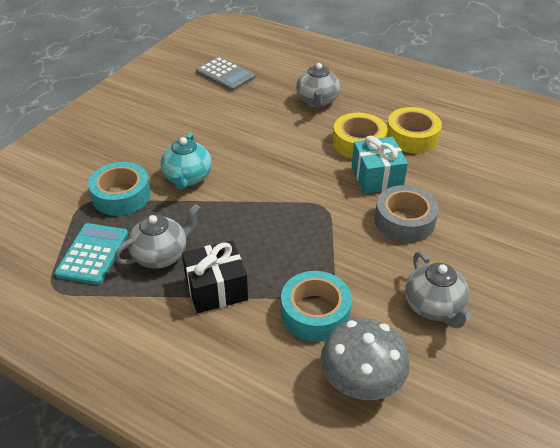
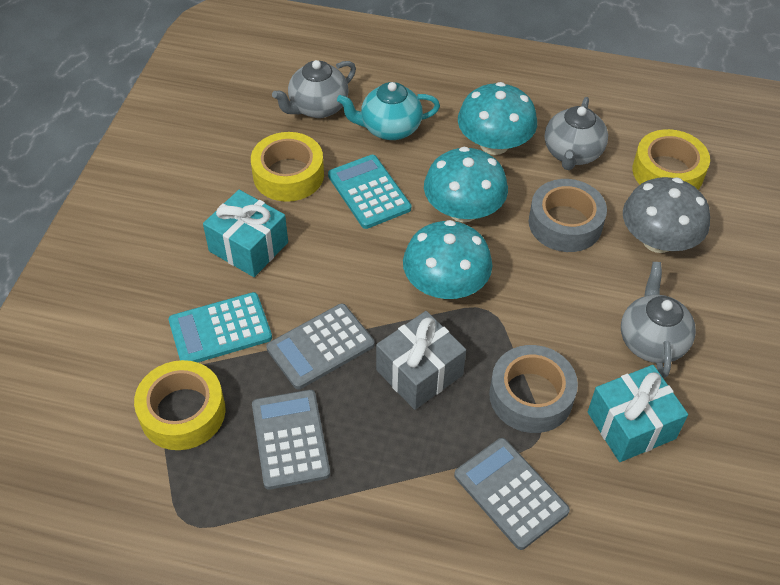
black gift: 1 -> 0
grey calculator: 1 -> 3
grey gift: 0 -> 1
grey tape: 1 -> 2
turquoise calculator: 1 -> 2
turquoise gift: 1 -> 2
turquoise mushroom: 0 -> 3
turquoise tape: 2 -> 0
yellow tape: 2 -> 3

